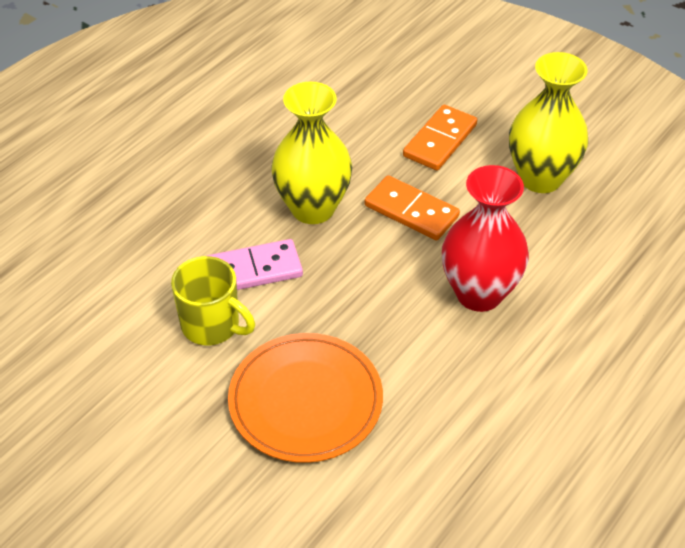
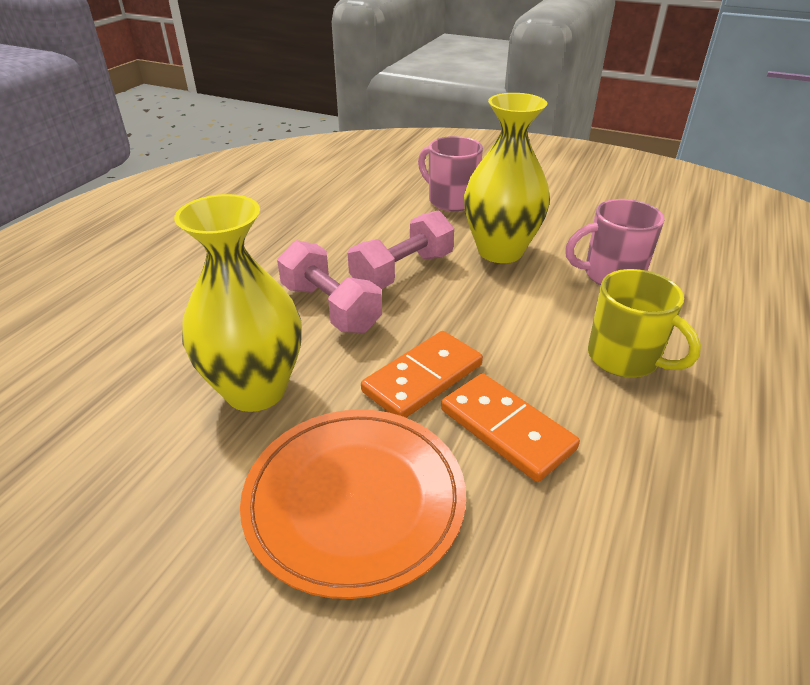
pink domino: 1 -> 0
pink dumbbell: 0 -> 2
pink mug: 0 -> 2
red vase: 1 -> 0

